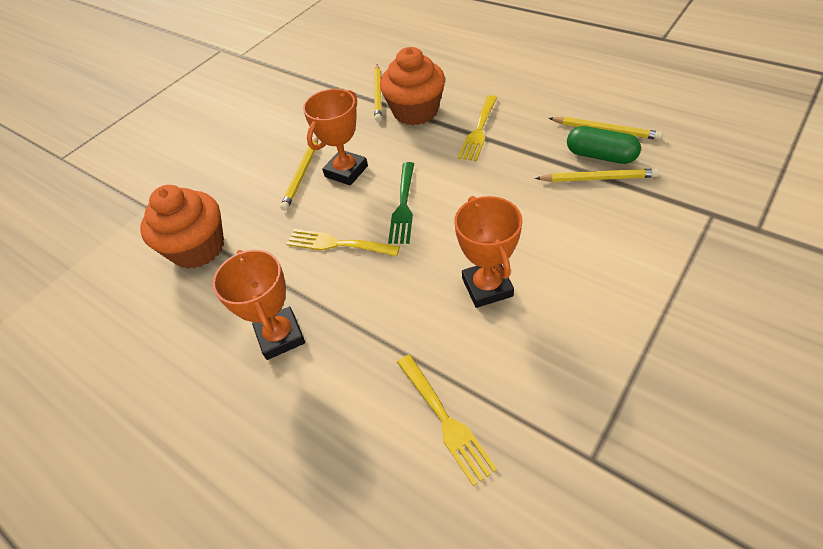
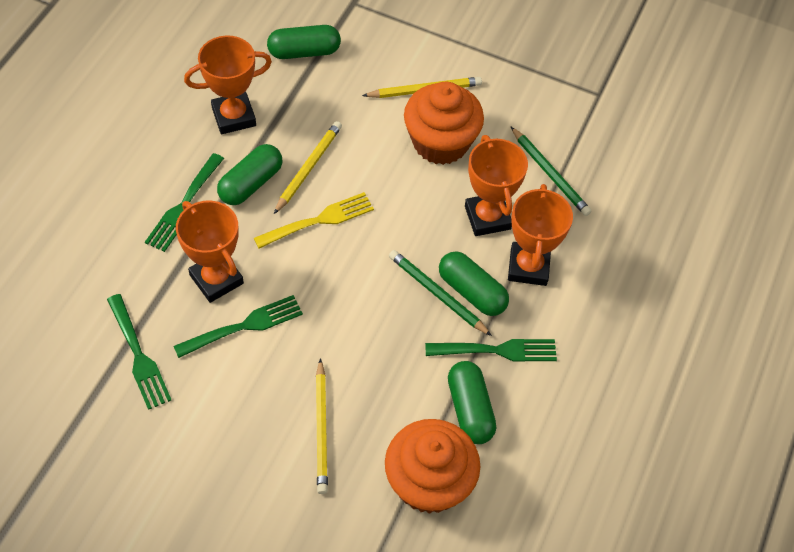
green capsule: 1 -> 4
green fork: 1 -> 4
green pencil: 0 -> 2
orange trophy: 3 -> 4
yellow fork: 3 -> 1
yellow pencil: 4 -> 3

